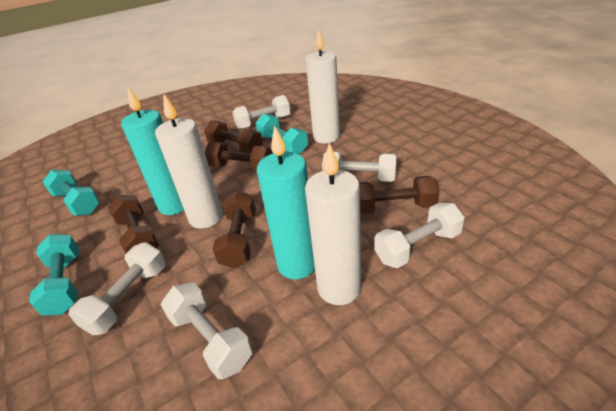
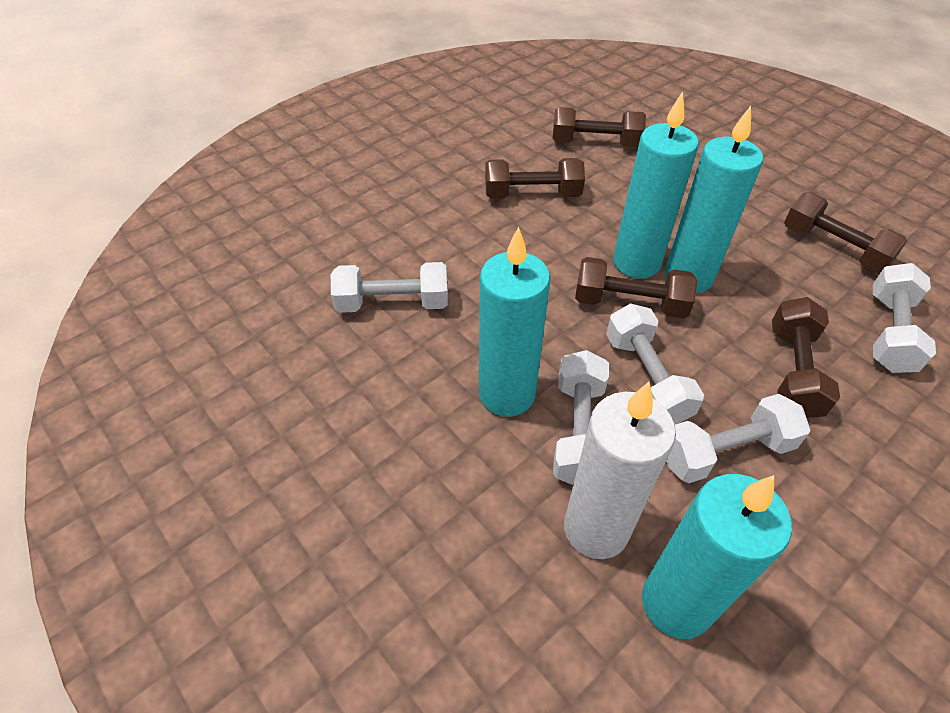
turquoise candle: 2 -> 4
turquoise dumbbell: 3 -> 0
white candle: 3 -> 1

